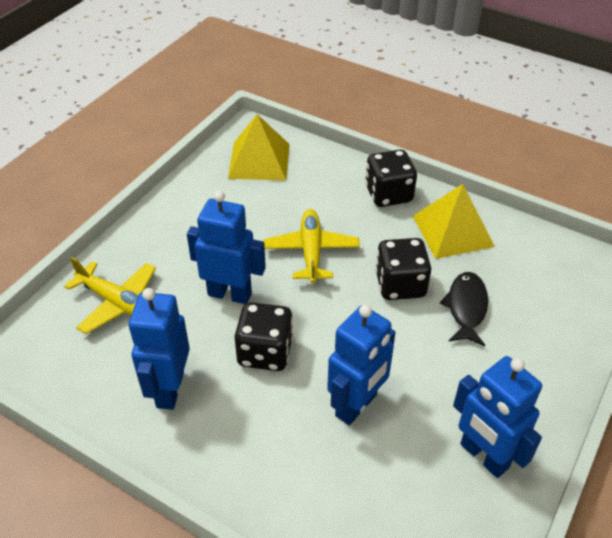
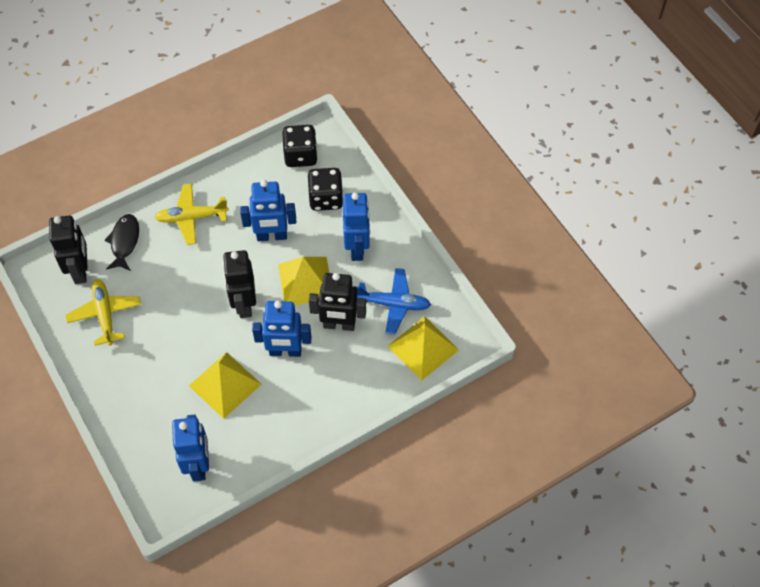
black dice: 3 -> 2
black robot: 0 -> 3
blue plane: 0 -> 1
yellow pyramid: 2 -> 3

